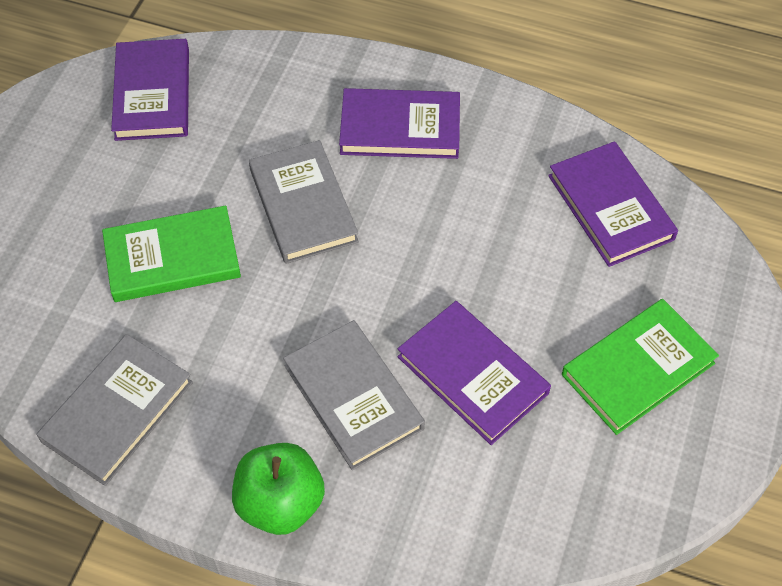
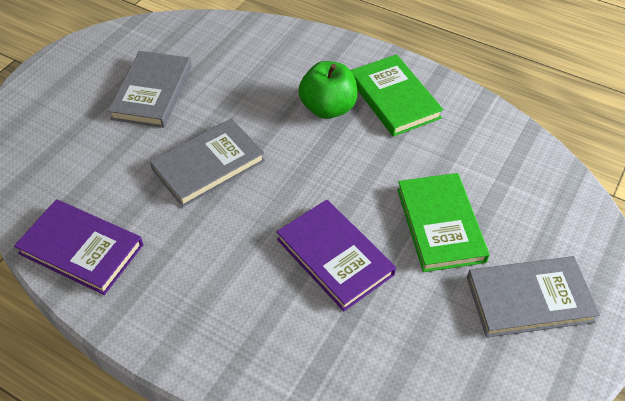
purple book: 4 -> 2

